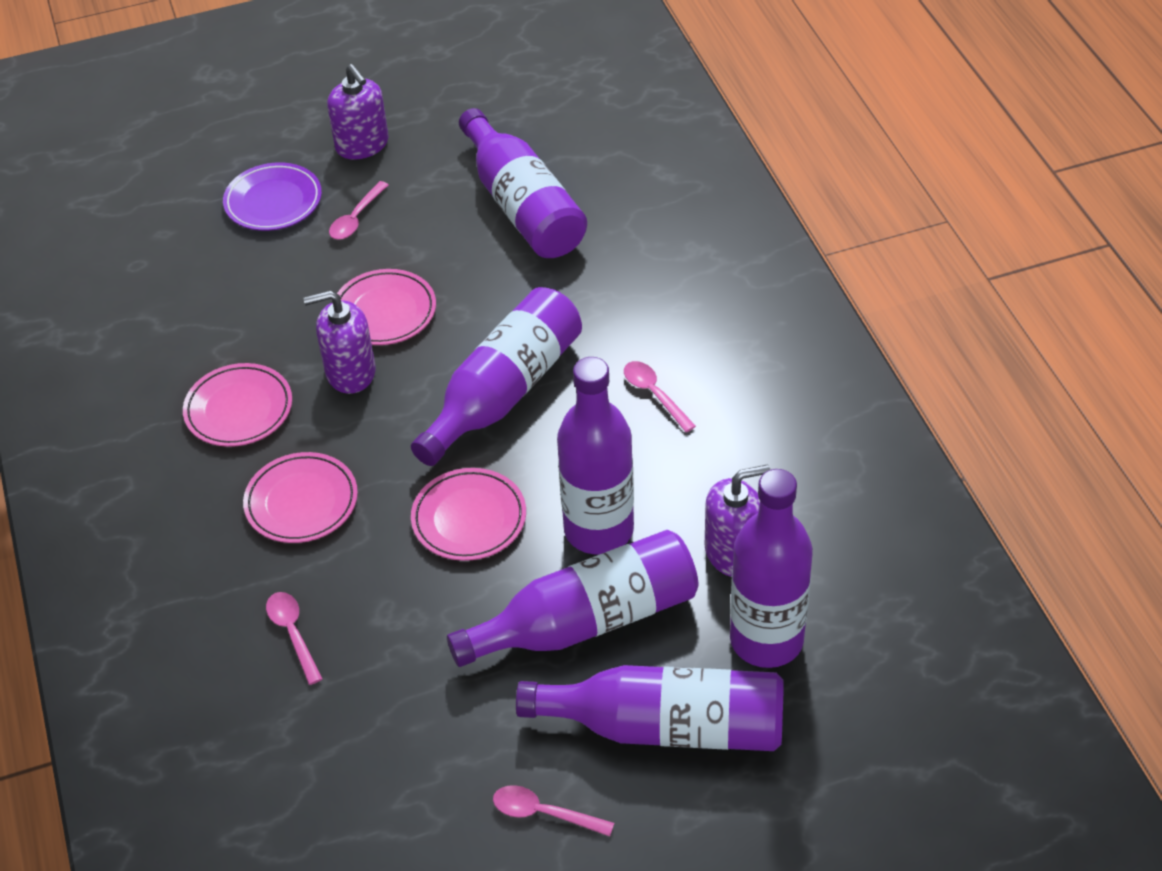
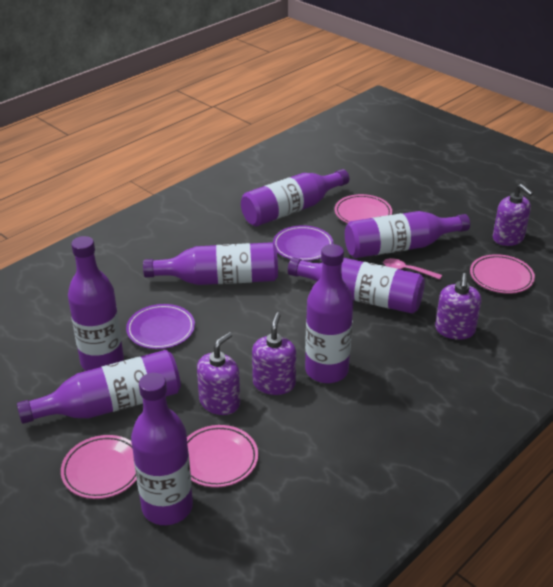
pink spoon: 4 -> 1
purple bottle: 6 -> 8
purple plate: 1 -> 2
purple soap dispenser: 3 -> 4

